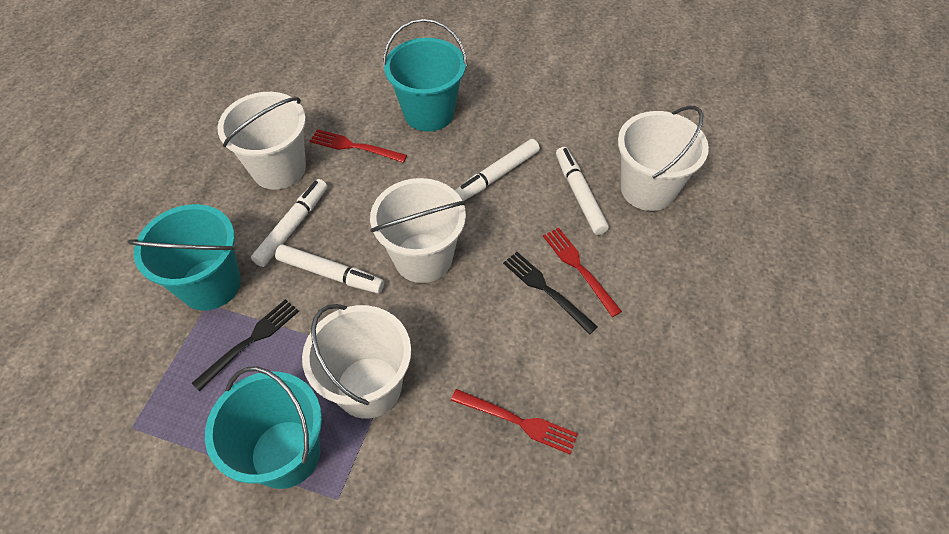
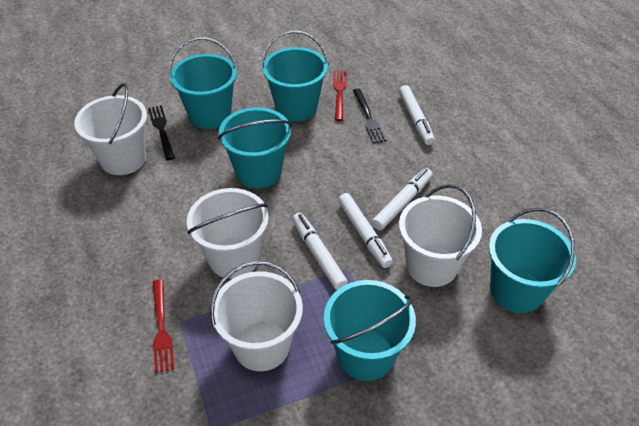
red fork: 3 -> 2
turquoise bucket: 3 -> 5

